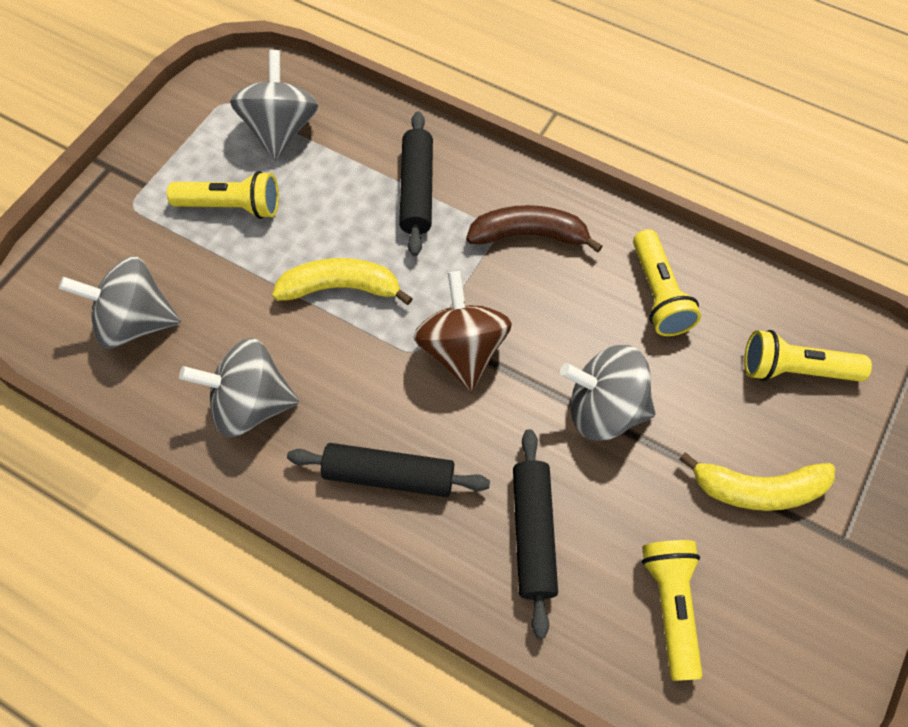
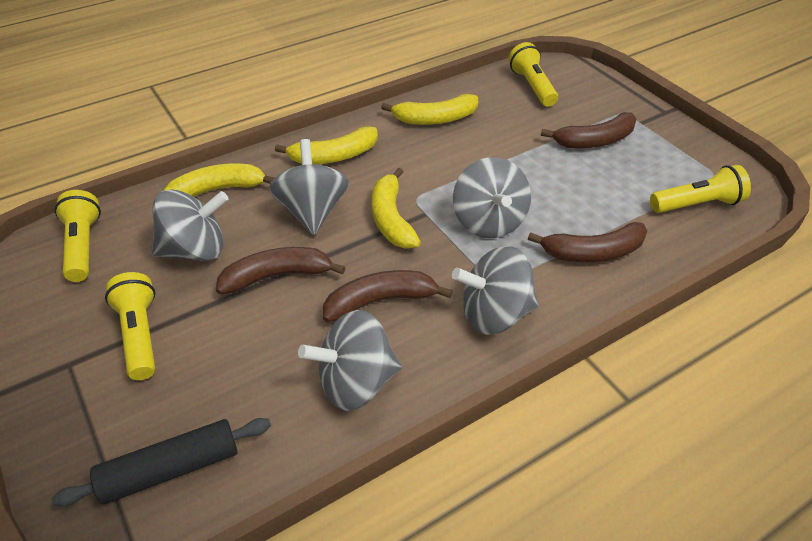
black rolling pin: 3 -> 1
brown banana: 1 -> 4
brown spinning top: 1 -> 0
grey spinning top: 4 -> 5
yellow banana: 2 -> 4

